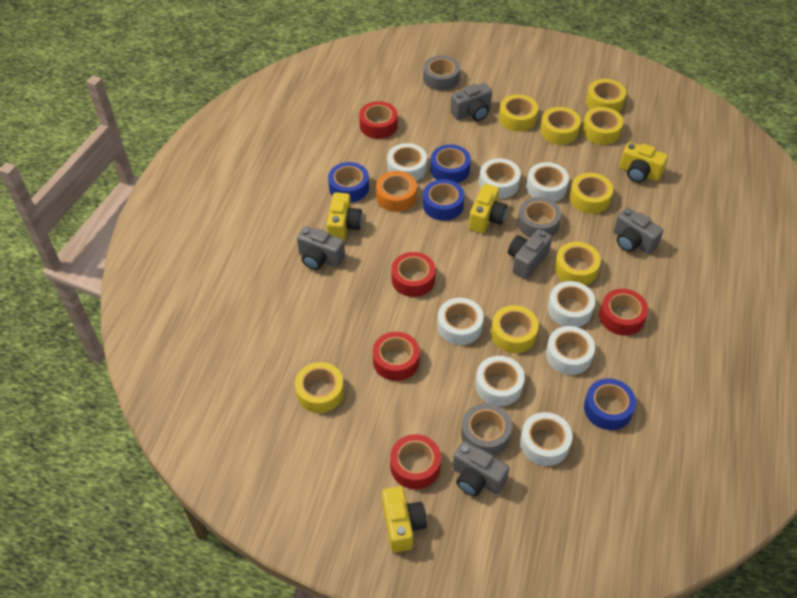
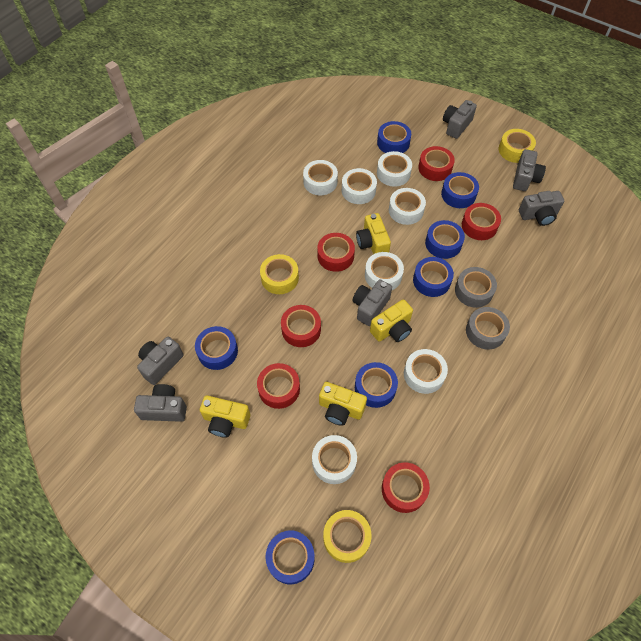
blue tape: 4 -> 7
grey camera: 5 -> 6
grey tape: 3 -> 2
orange tape: 1 -> 0
red tape: 5 -> 6
white tape: 8 -> 7
yellow tape: 8 -> 3

